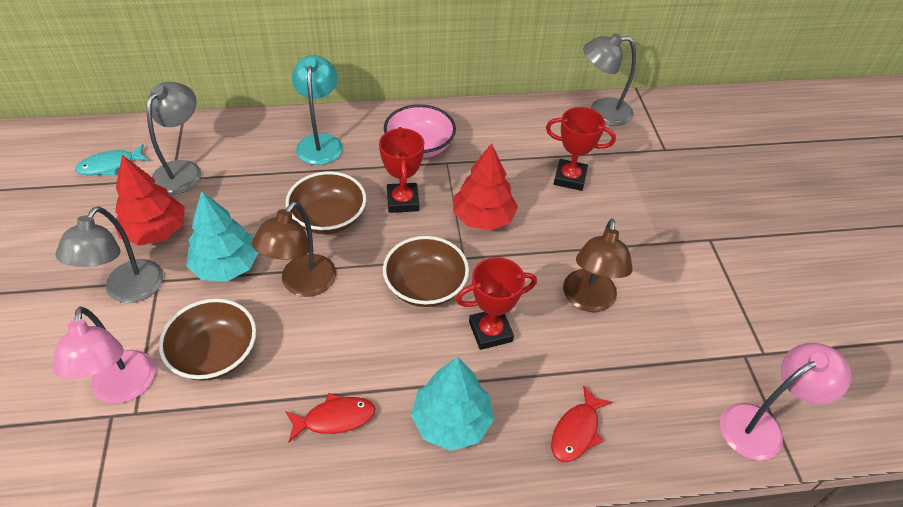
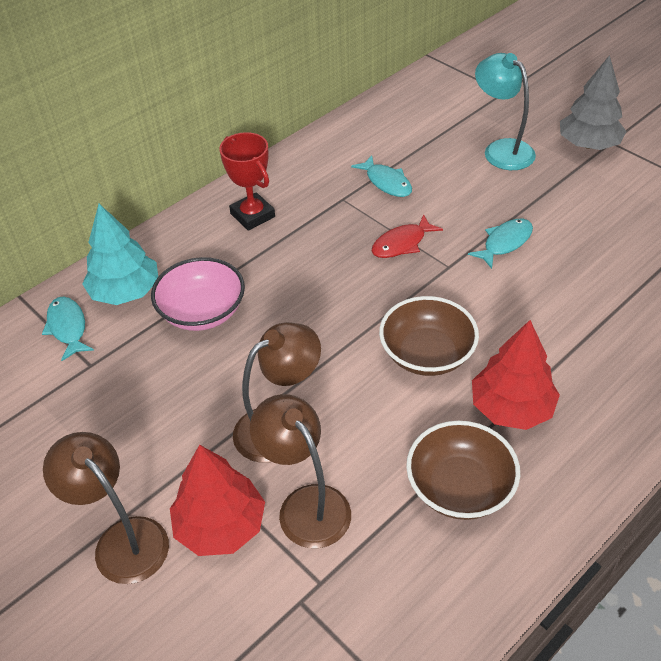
brown bowl: 3 -> 2
brown lamp: 2 -> 3
grey lamp: 3 -> 0
grey tree: 0 -> 1
pink lamp: 2 -> 0
red fish: 2 -> 1
red trophy: 3 -> 1
turquoise fish: 1 -> 3
turquoise tree: 2 -> 1

